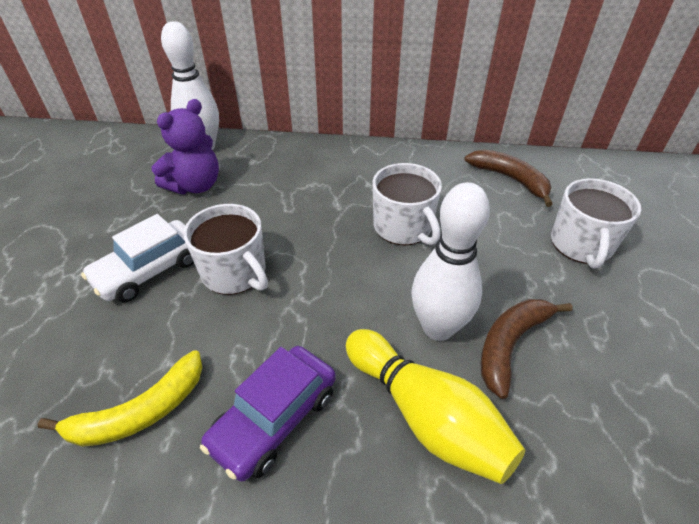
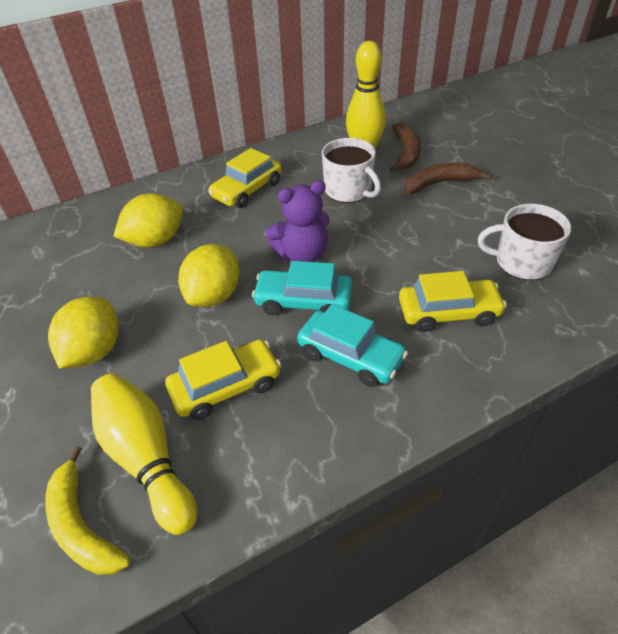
purple car: 1 -> 0
turquoise car: 0 -> 2
white bowling pin: 2 -> 0
white car: 1 -> 0
white mug: 3 -> 2
yellow bowling pin: 1 -> 2
yellow car: 0 -> 3
yellow lemon: 0 -> 3

